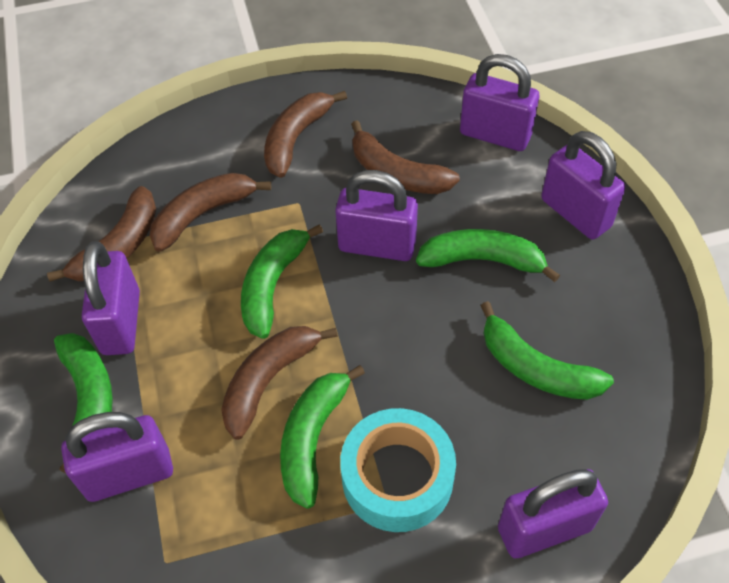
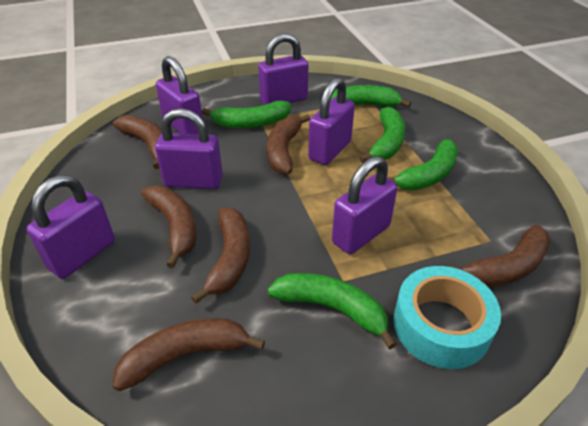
brown banana: 5 -> 6

